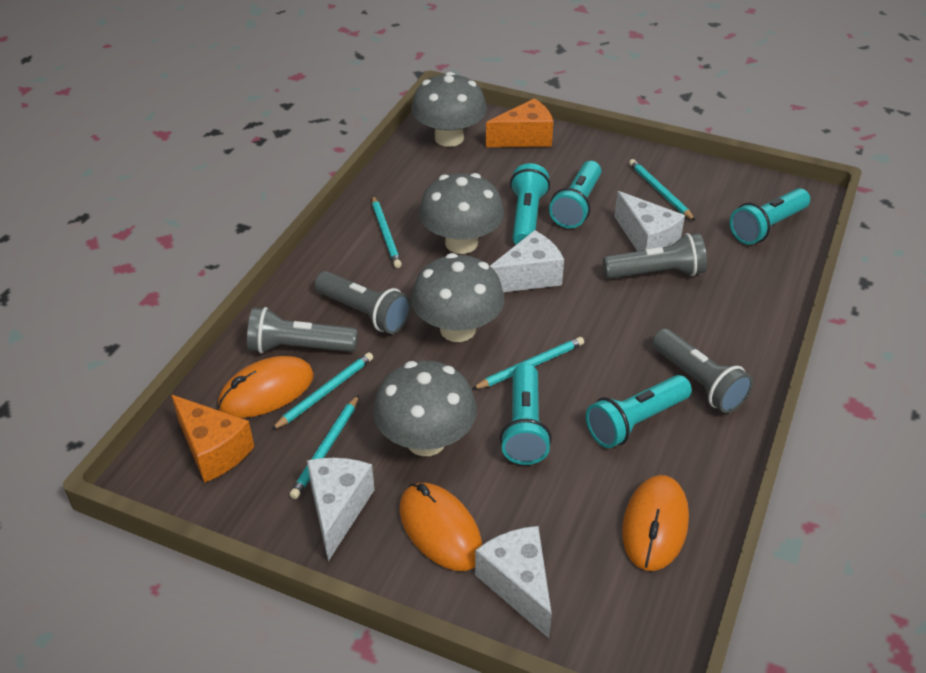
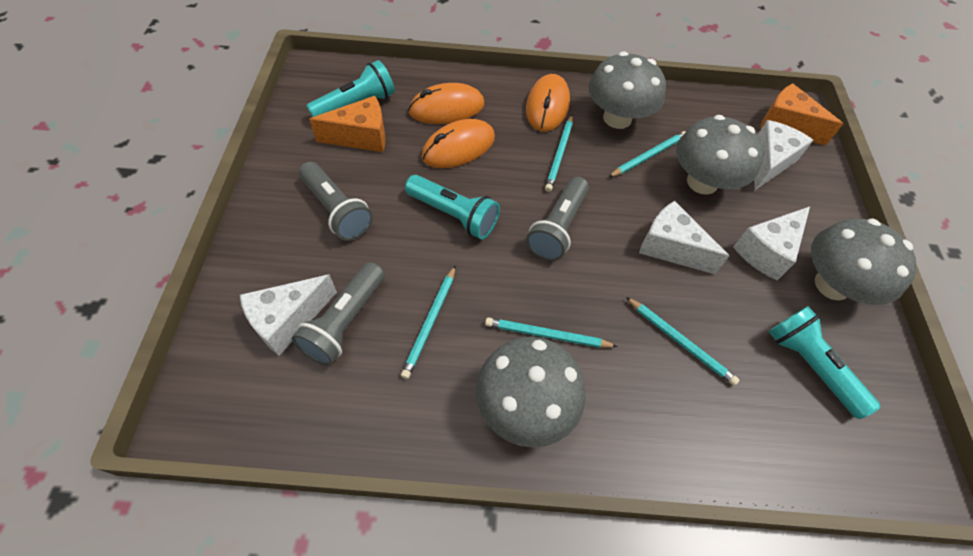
grey flashlight: 4 -> 3
turquoise flashlight: 5 -> 3

